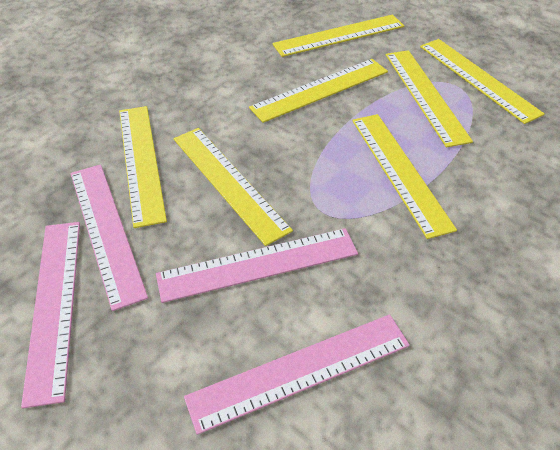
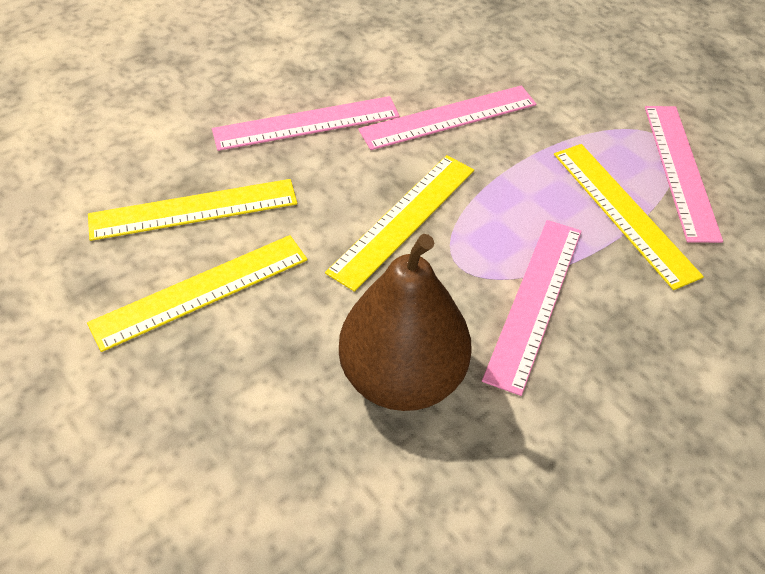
brown pear: 0 -> 1
yellow ruler: 7 -> 4

